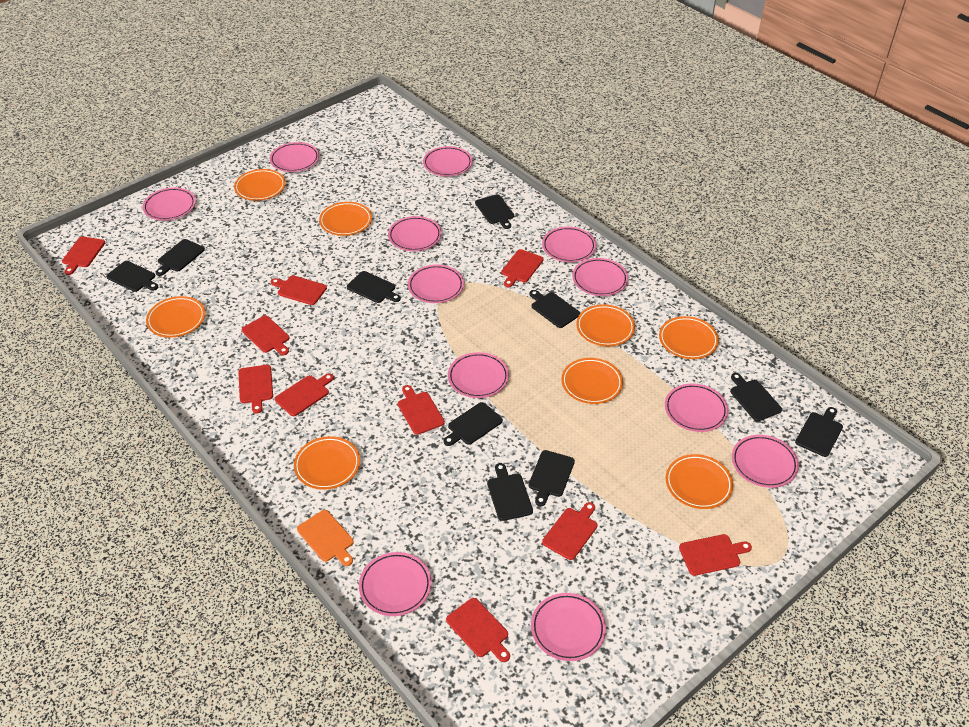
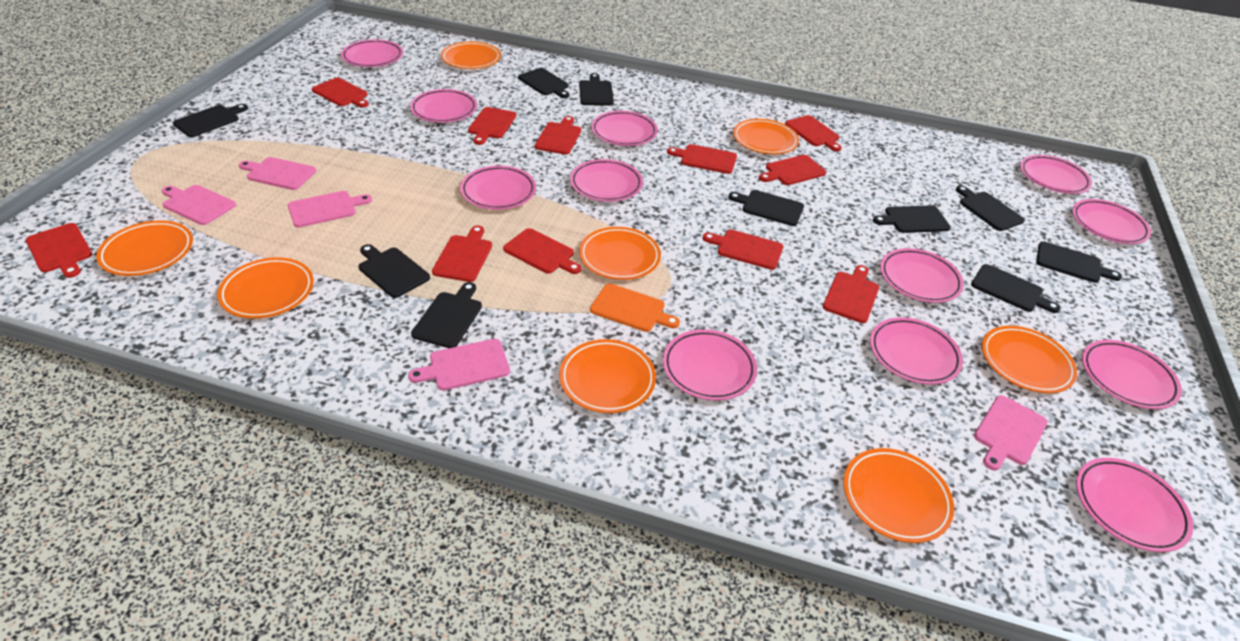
pink cutting board: 0 -> 5
red cutting board: 10 -> 11

